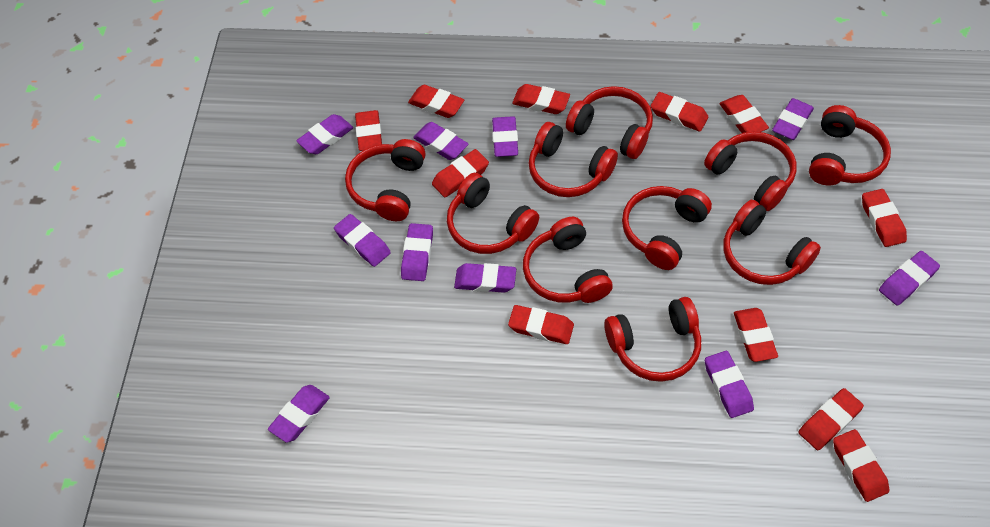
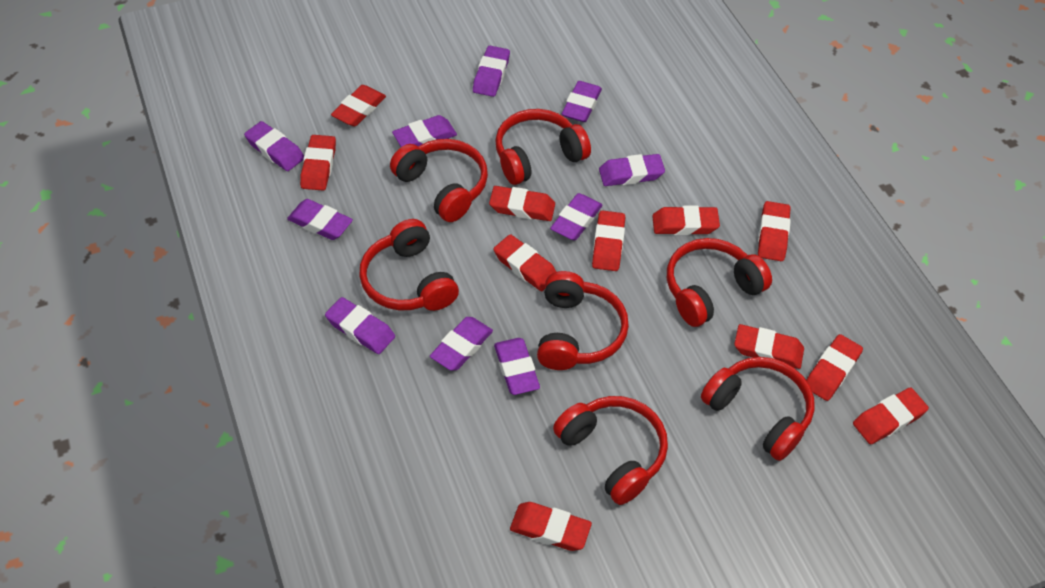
red headphones: 10 -> 7

